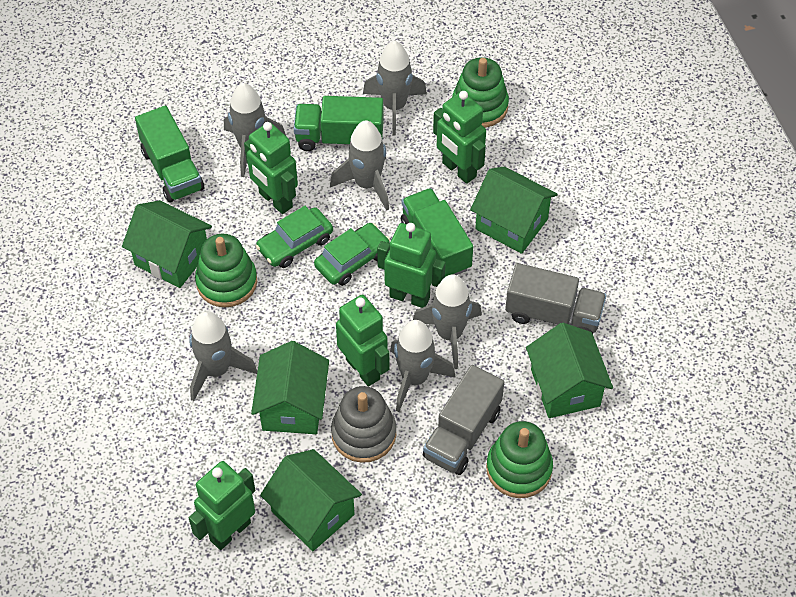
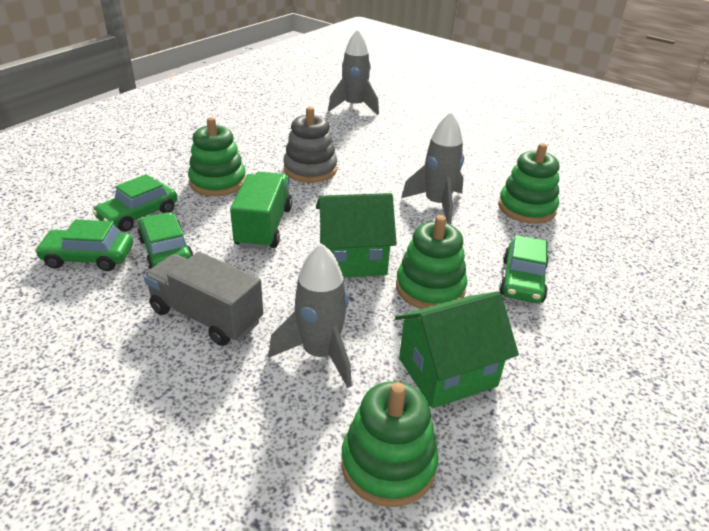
green car: 2 -> 4
green house: 5 -> 2
green robot: 5 -> 0
green stacking toy: 3 -> 4
green truck: 3 -> 1
grey rocket: 6 -> 3
grey truck: 2 -> 1

